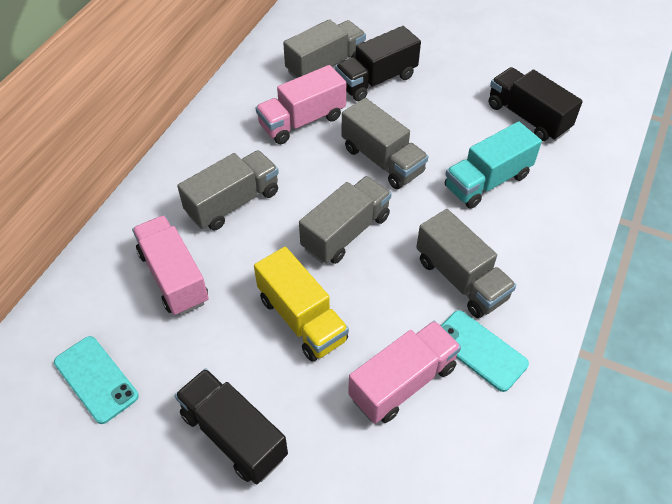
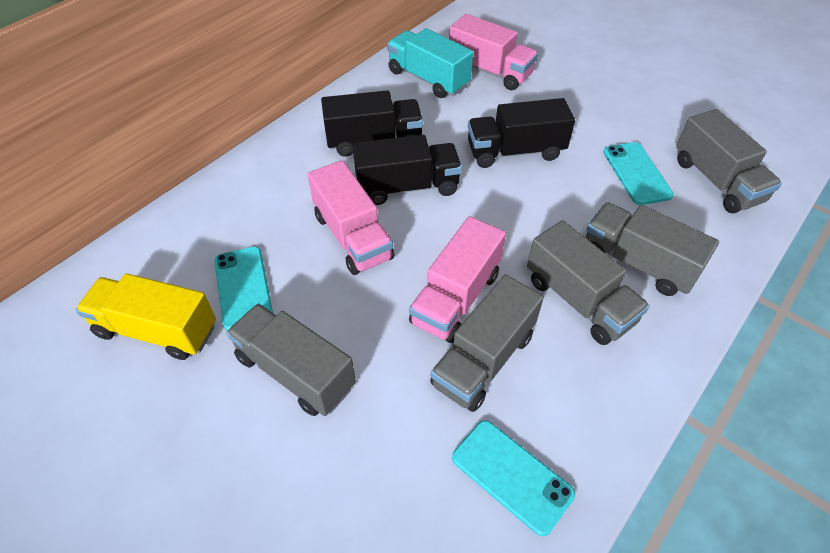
turquoise phone: 2 -> 3

